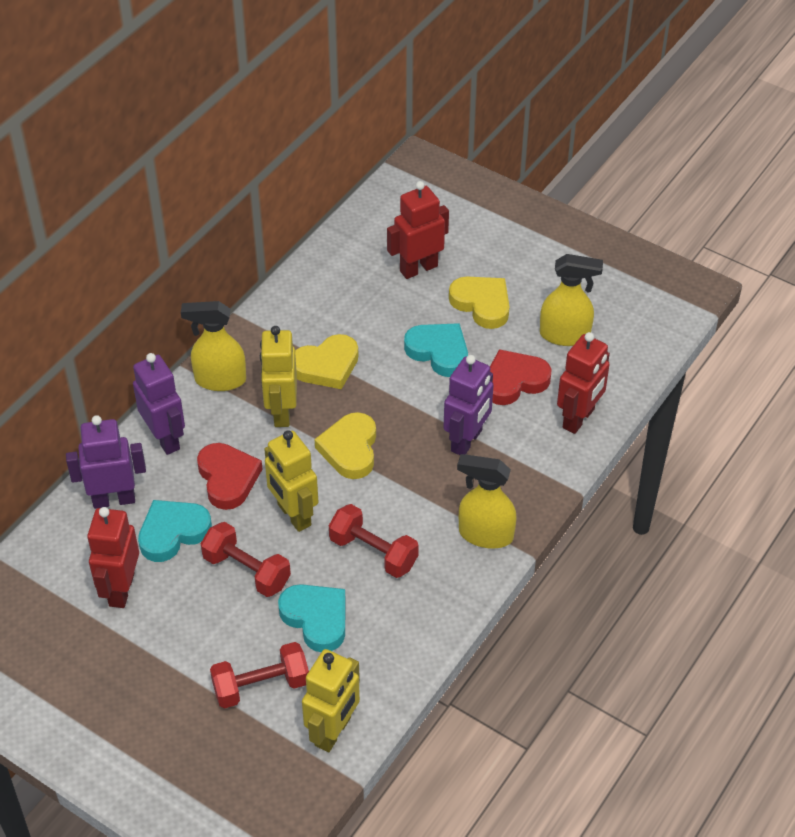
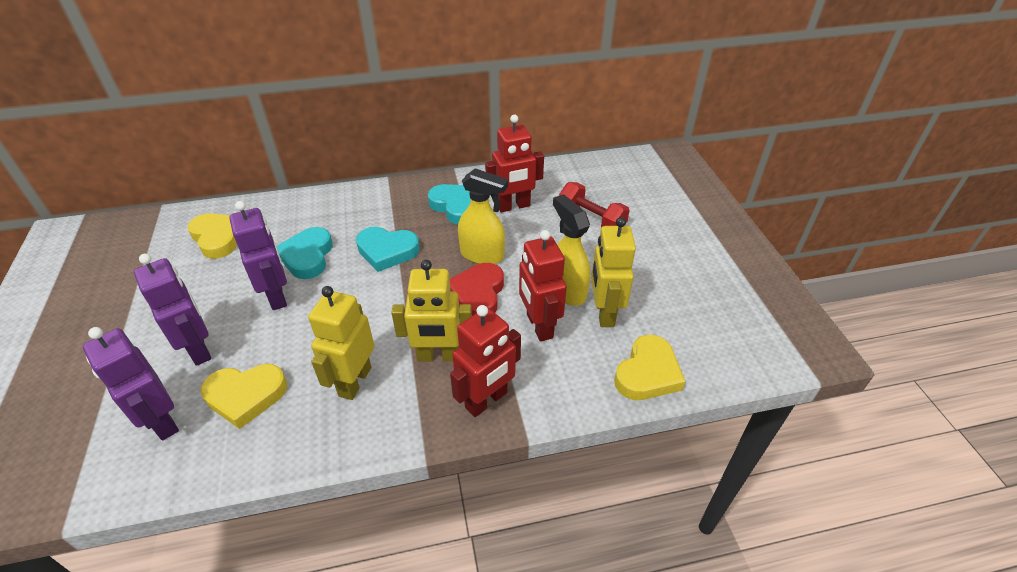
red dumbbell: 3 -> 1
red heart: 2 -> 1
yellow spray bottle: 3 -> 2

